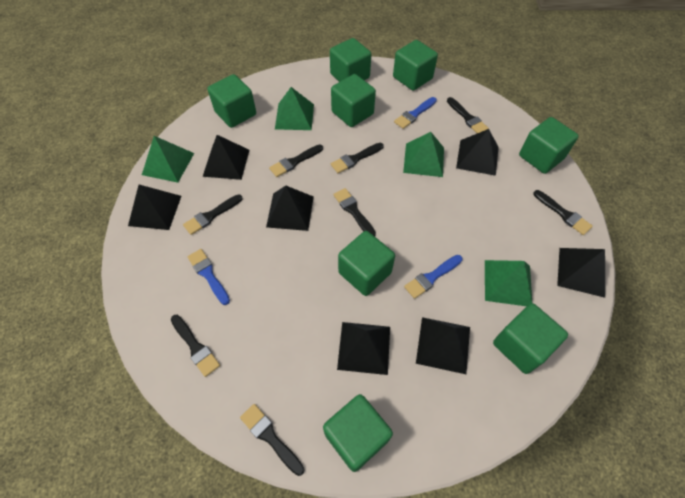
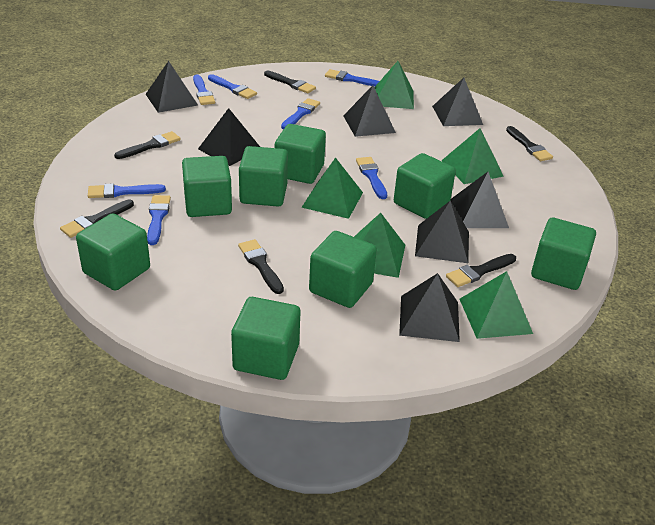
black brush: 8 -> 6
blue brush: 3 -> 7
green pyramid: 4 -> 5

